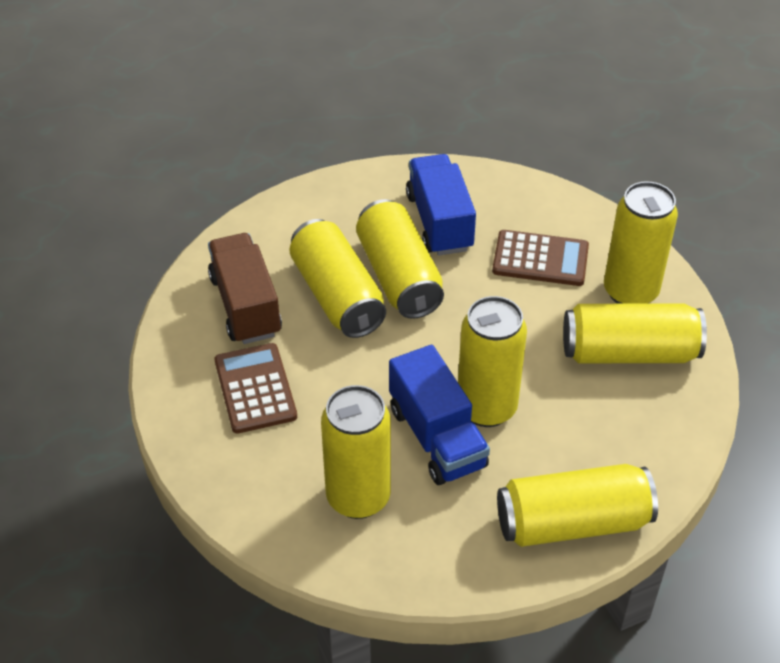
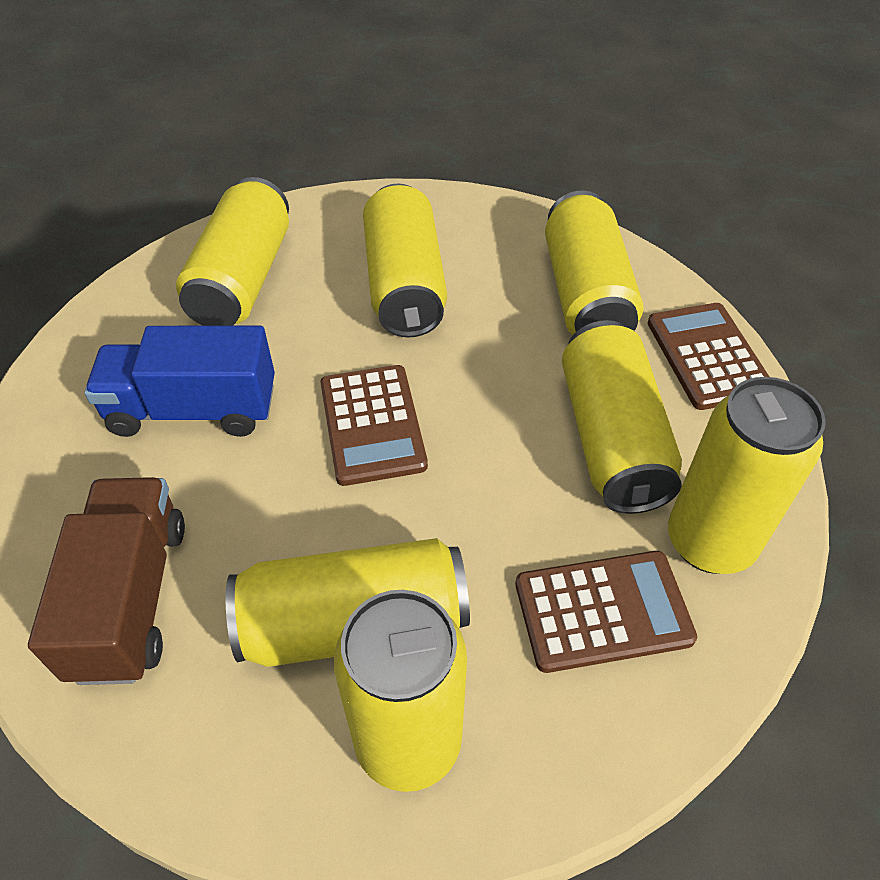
blue truck: 2 -> 1
brown calculator: 2 -> 3

